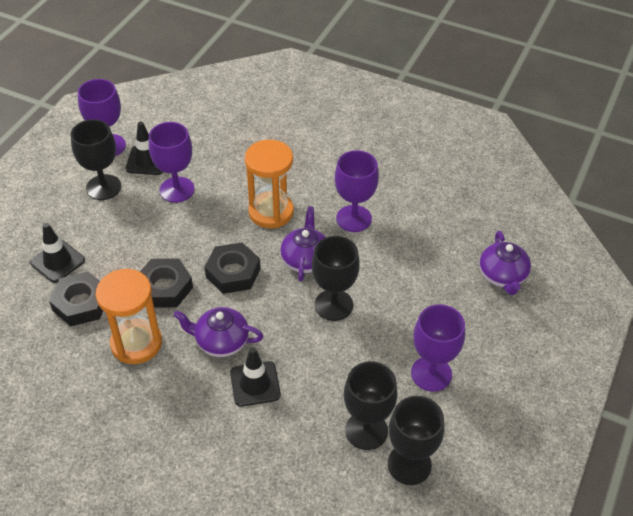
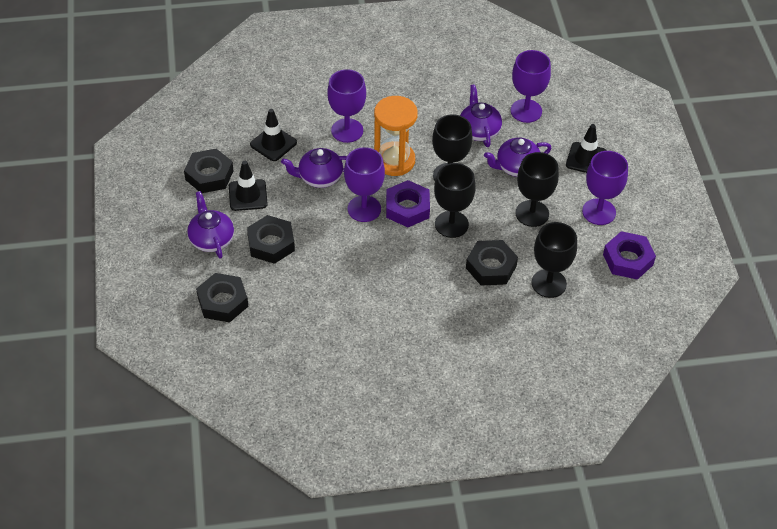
black nut: 3 -> 4
orange hourglass: 2 -> 1
purple nut: 0 -> 2
purple teapot: 3 -> 4

